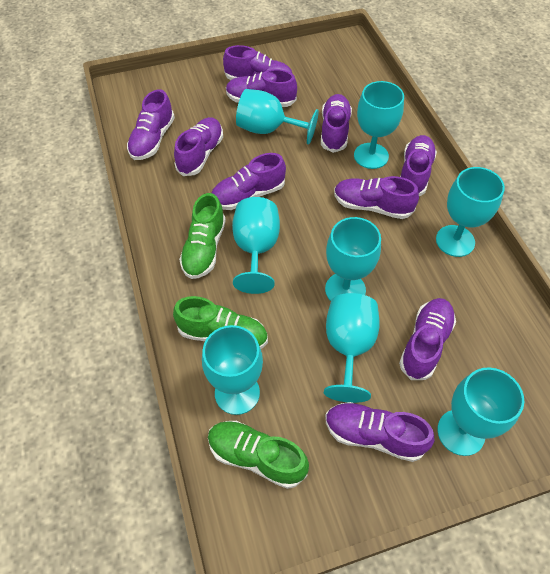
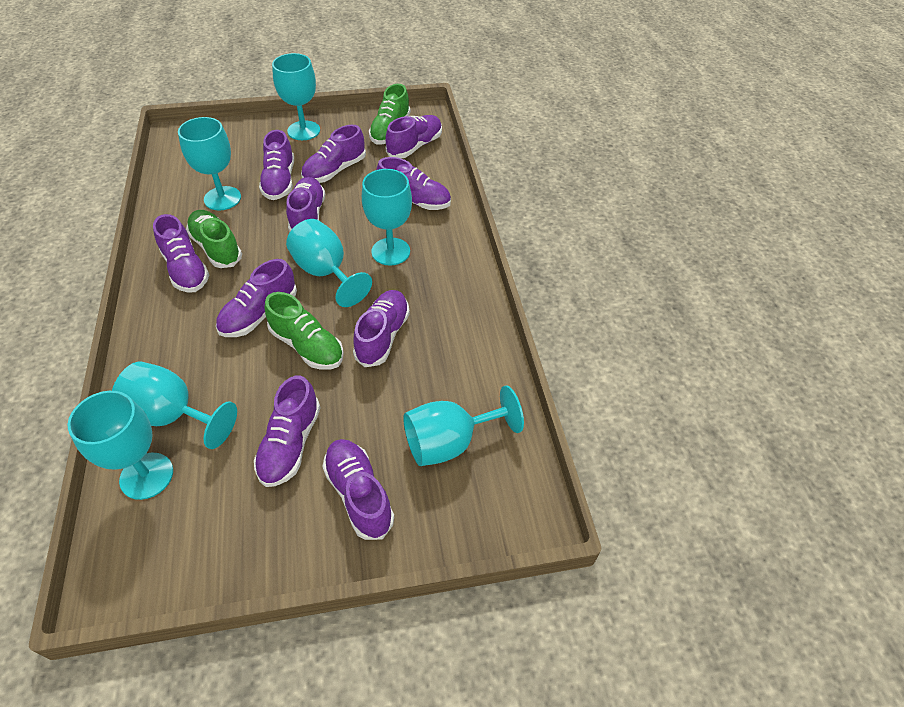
turquoise goblet: 8 -> 7

